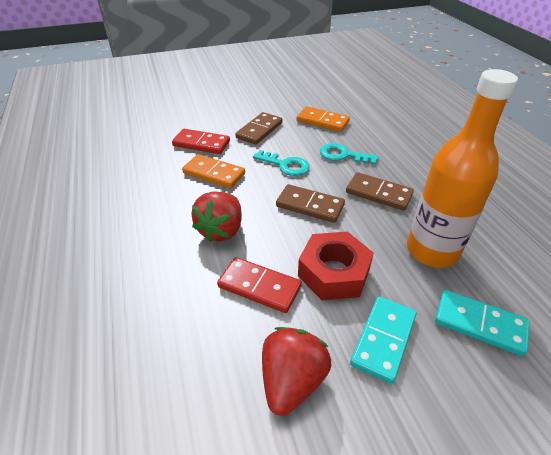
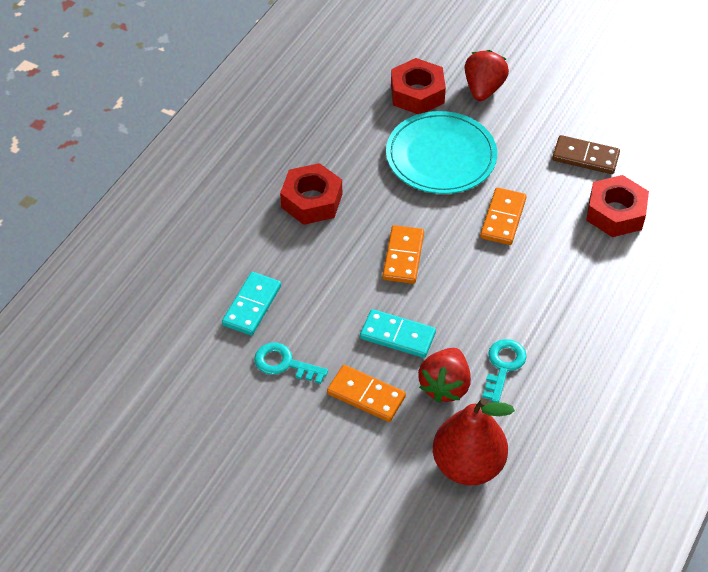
brown domino: 3 -> 1
orange bottle: 1 -> 0
orange domino: 2 -> 3
red domino: 2 -> 0
red nut: 1 -> 3
red pear: 0 -> 1
turquoise plate: 0 -> 1

